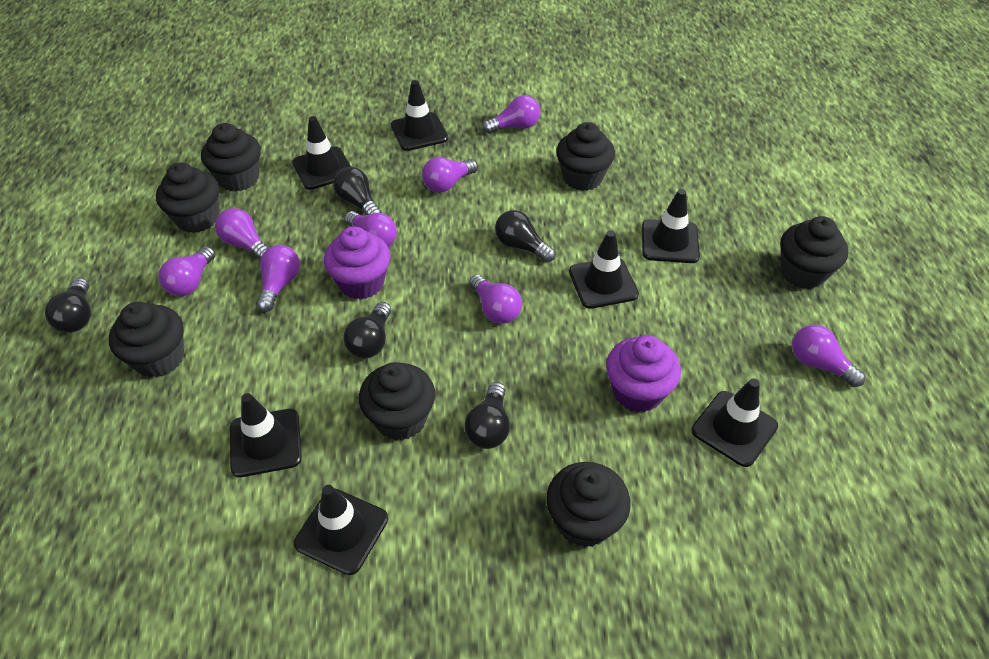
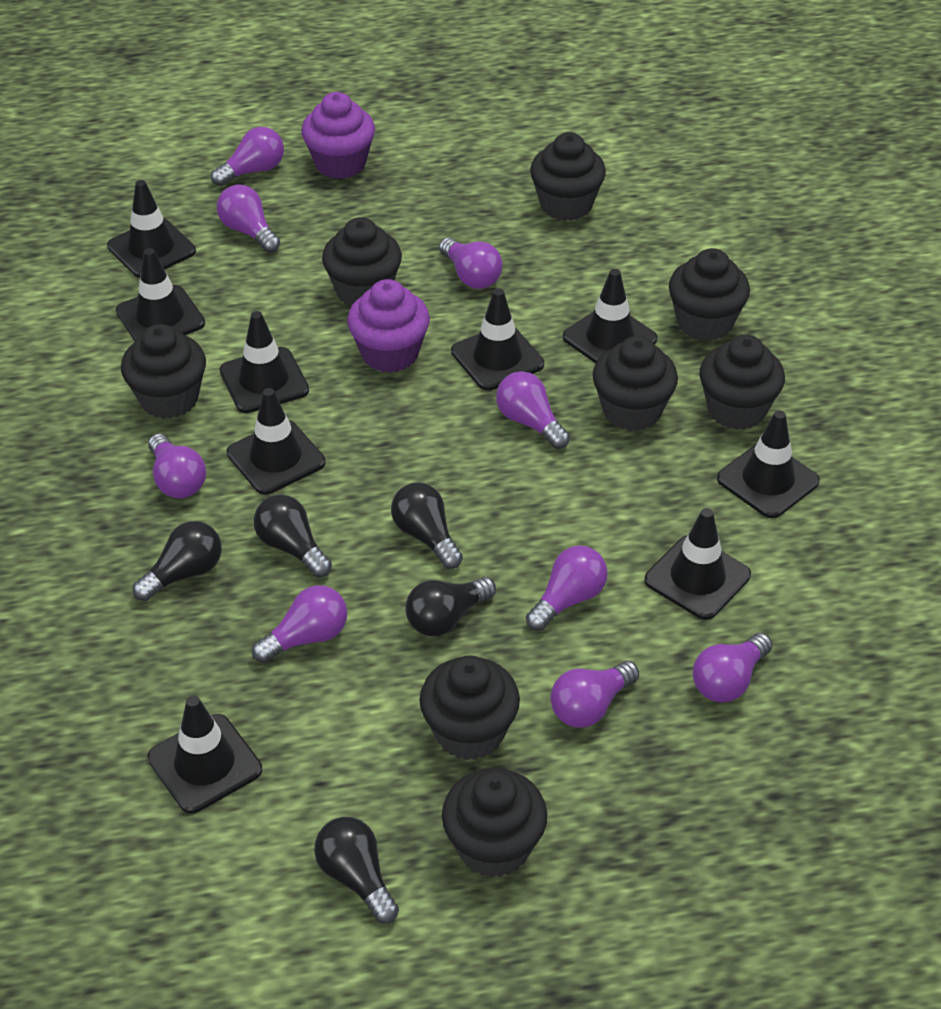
black cupcake: 7 -> 8
black traffic cone: 7 -> 9
purple light bulb: 8 -> 9

